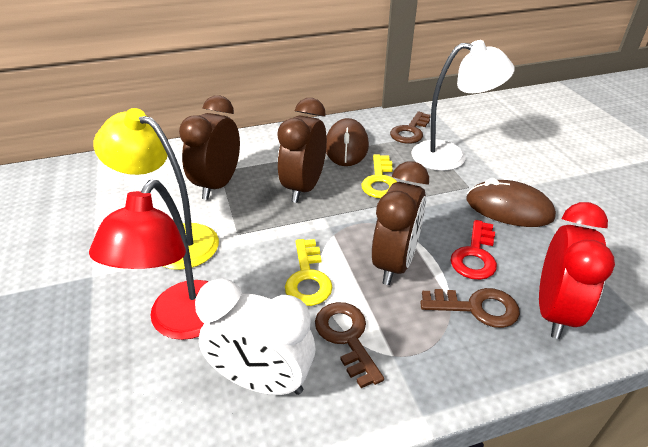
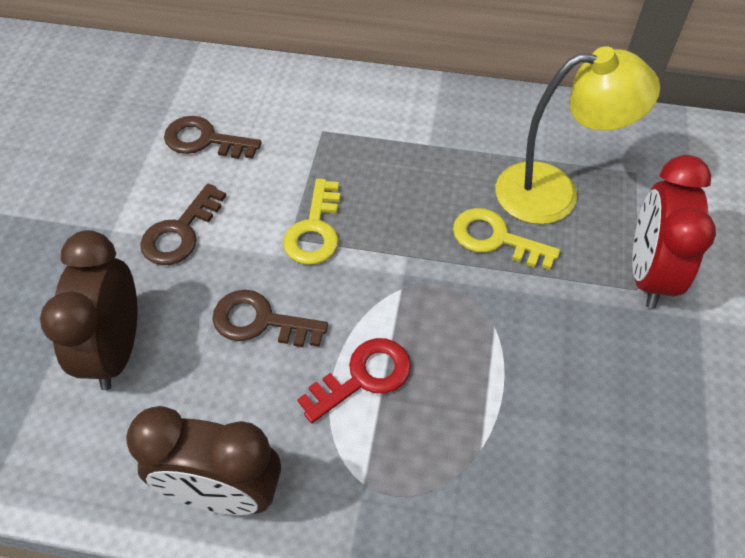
brown clock: 3 -> 2
brown mouse: 2 -> 0
red lamp: 1 -> 0
white clock: 1 -> 0
white lamp: 1 -> 0

